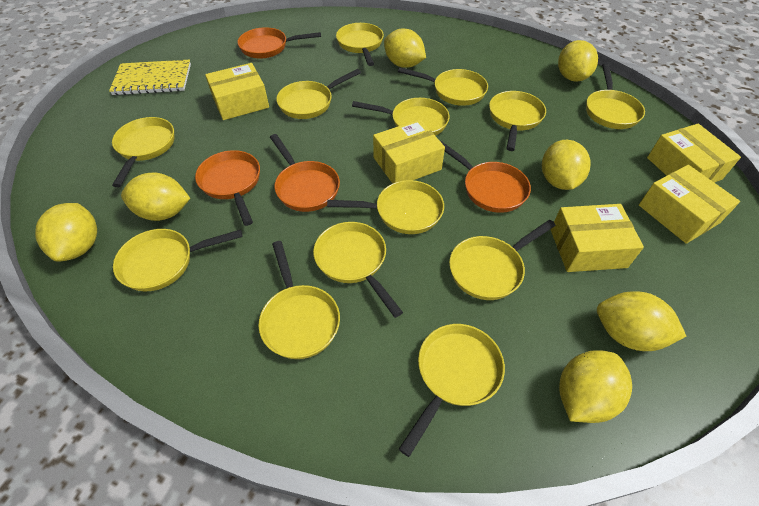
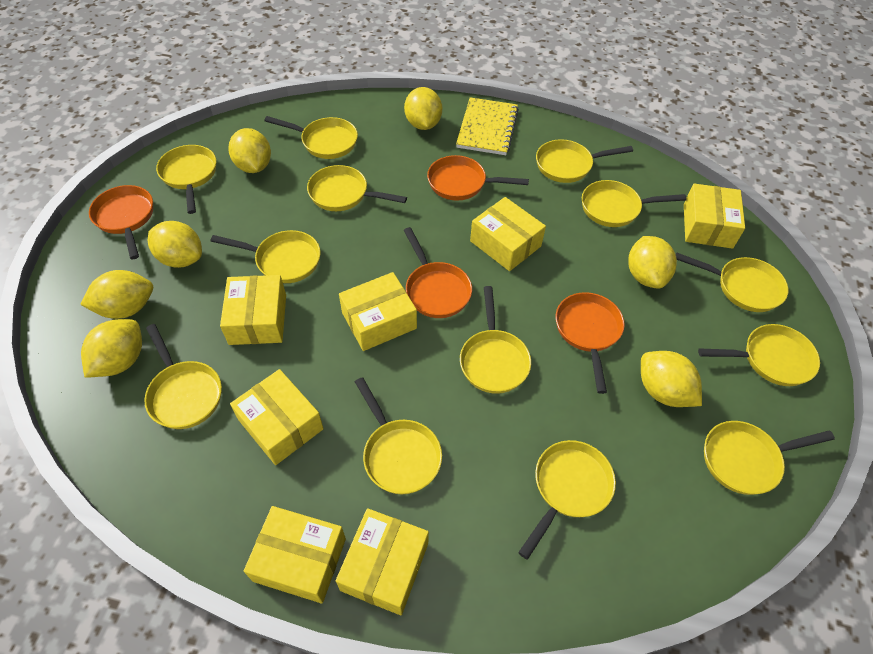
yellow box: 5 -> 7

